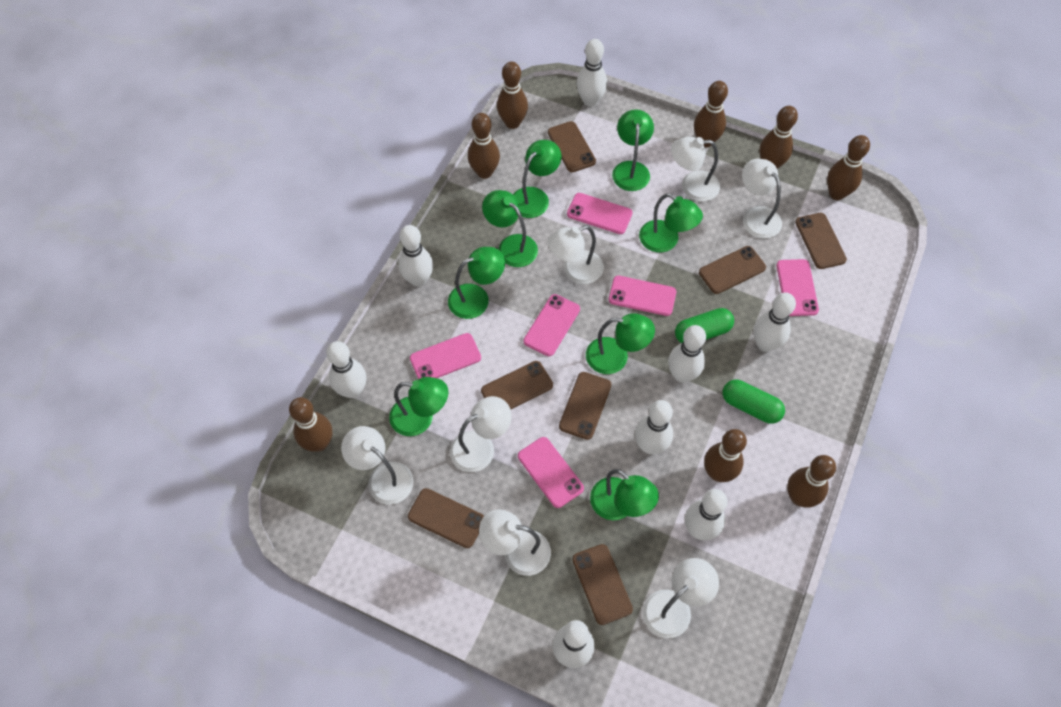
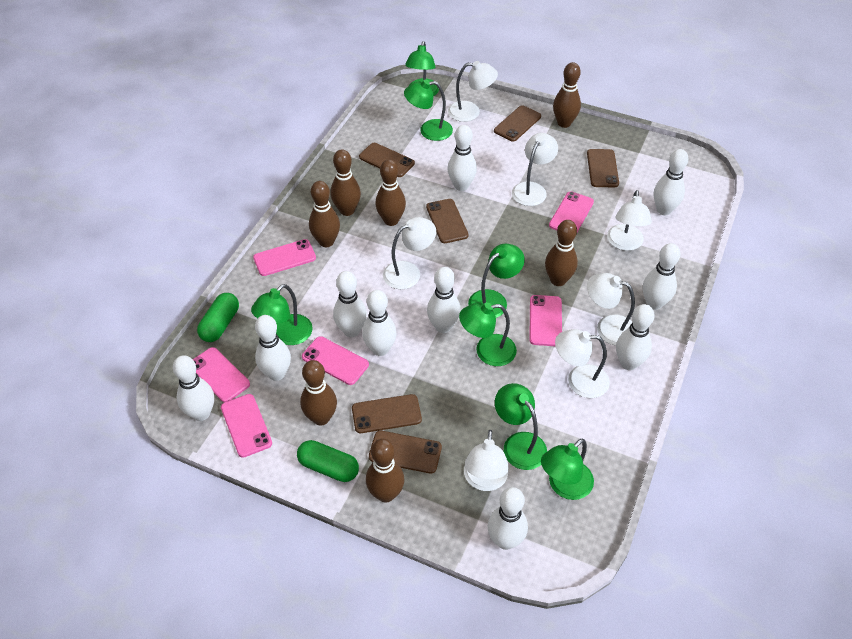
brown bowling pin: 8 -> 7
brown phone: 7 -> 6
green lamp: 8 -> 7
white bowling pin: 8 -> 10

